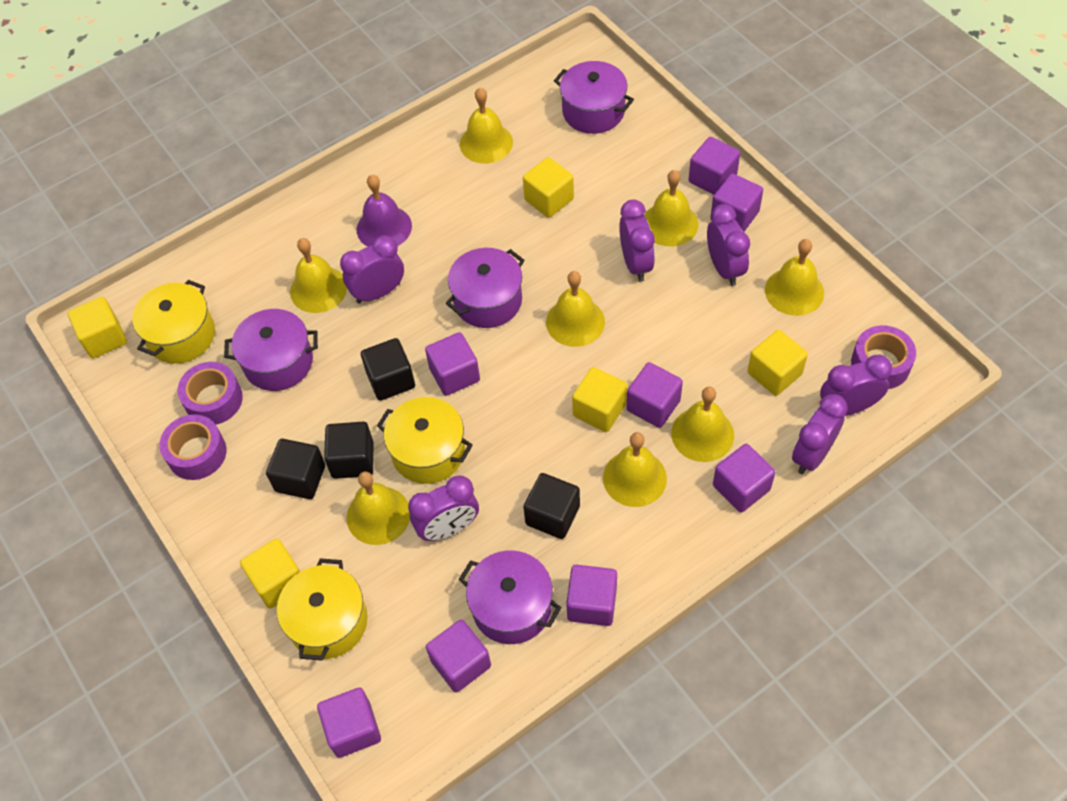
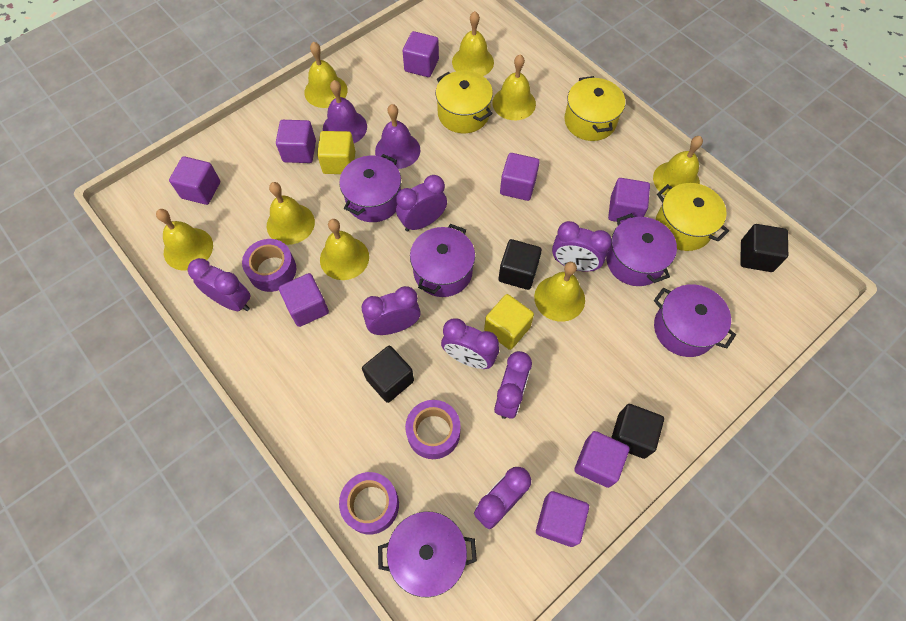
purple bell: 1 -> 2
purple clock: 6 -> 7
purple pot: 4 -> 5
yellow cube: 5 -> 2

